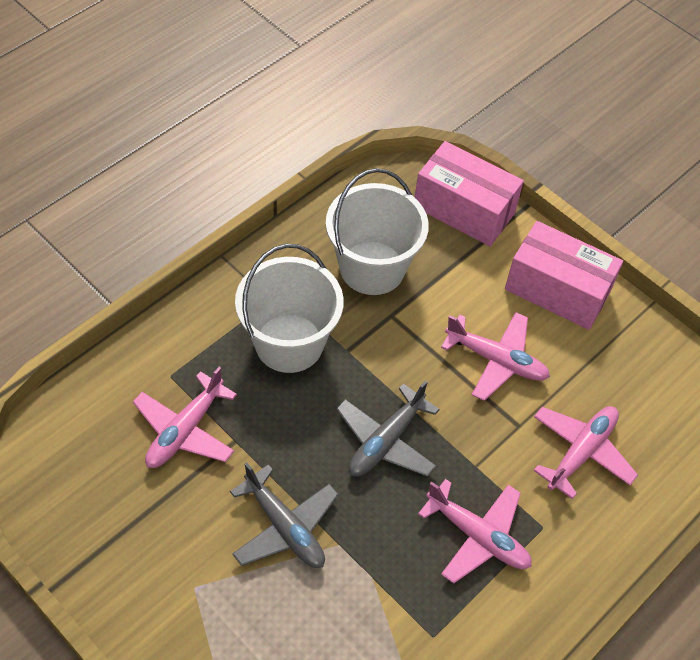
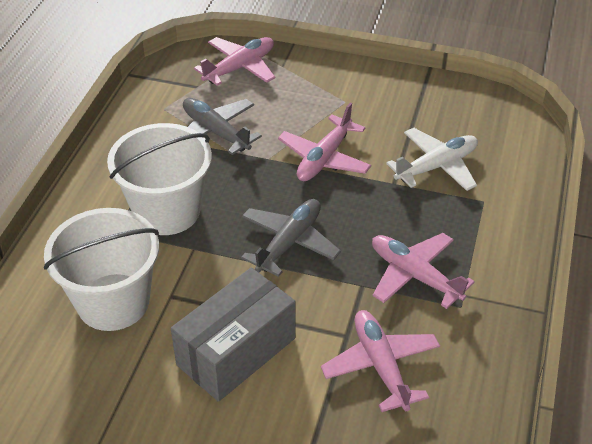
grey box: 0 -> 1
pink box: 2 -> 0
white plane: 0 -> 1

